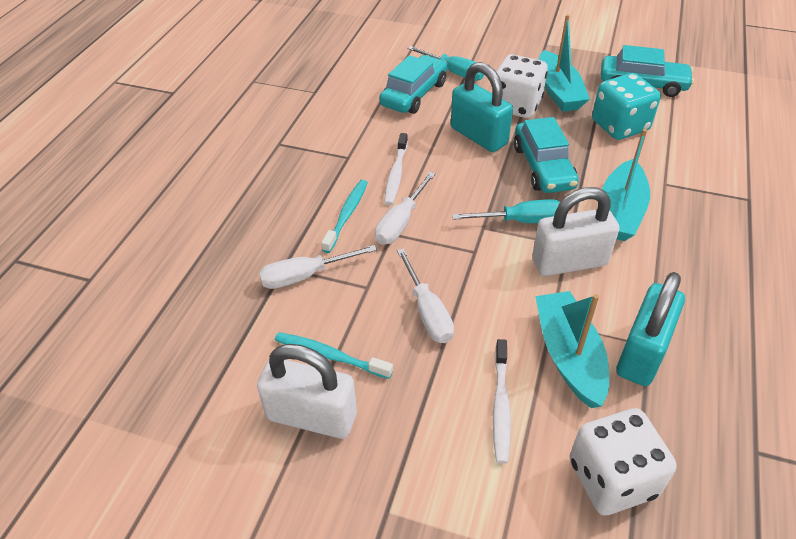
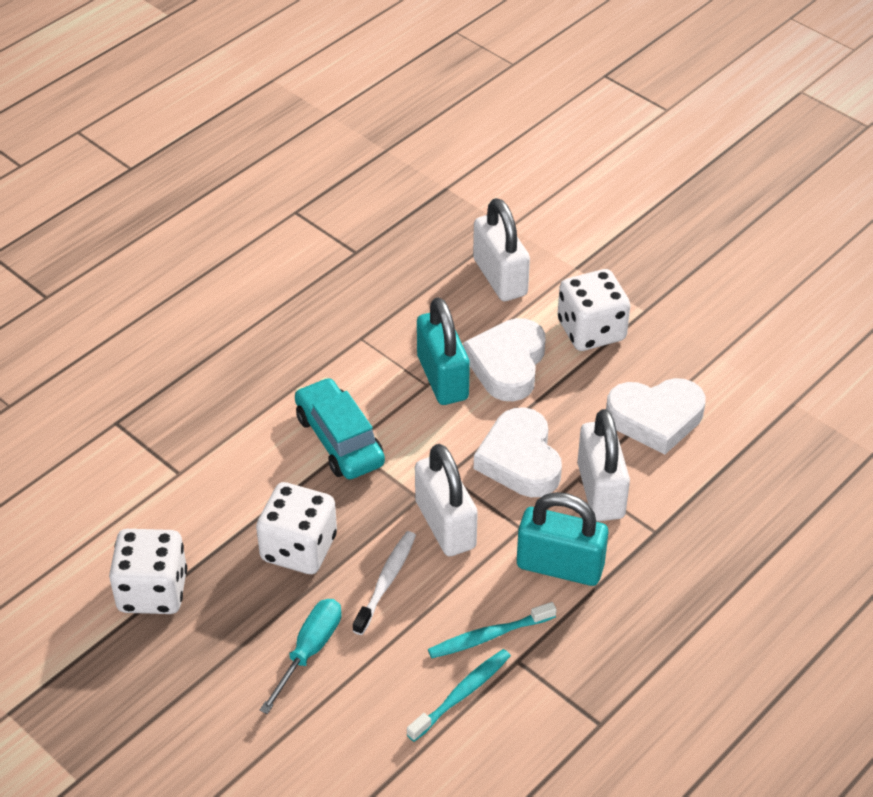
turquoise boat: 3 -> 0
turquoise car: 3 -> 1
turquoise dice: 1 -> 0
turquoise screwdriver: 2 -> 1
white dice: 2 -> 3
white heart: 0 -> 3
white padlock: 2 -> 3
white screwdriver: 3 -> 0
white toothbrush: 2 -> 1

